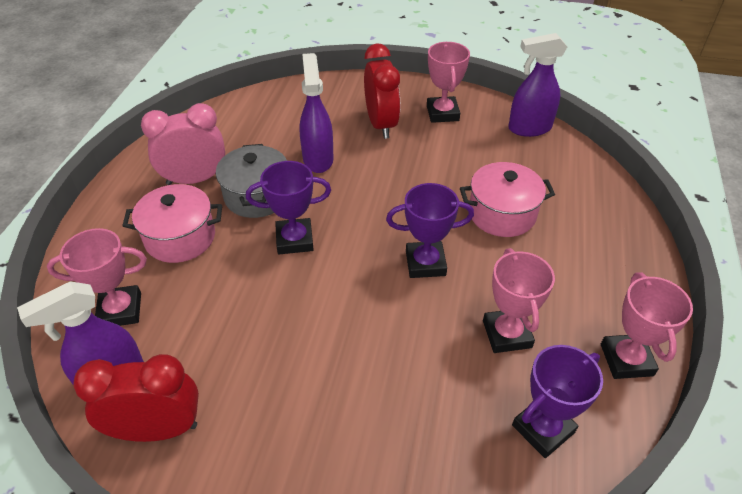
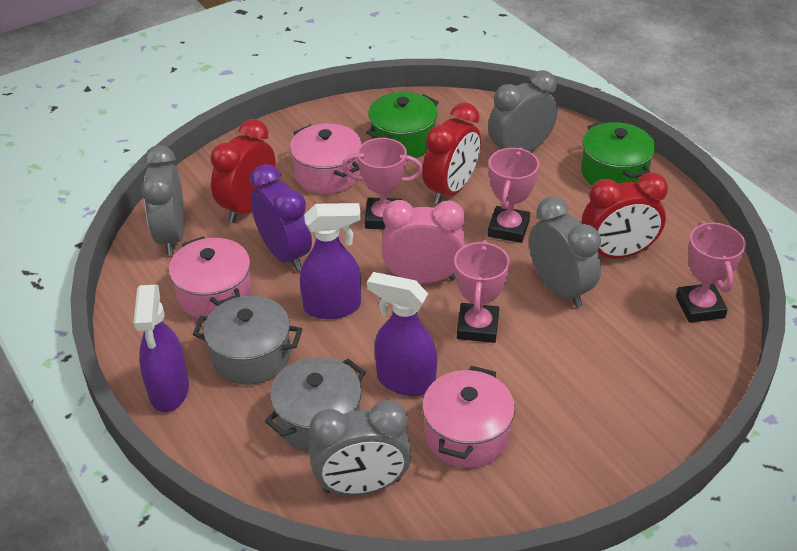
green pot: 0 -> 2
grey clock: 0 -> 4
grey pot: 1 -> 2
pink pot: 2 -> 3
purple clock: 0 -> 1
purple trophy: 3 -> 0
red clock: 2 -> 3

